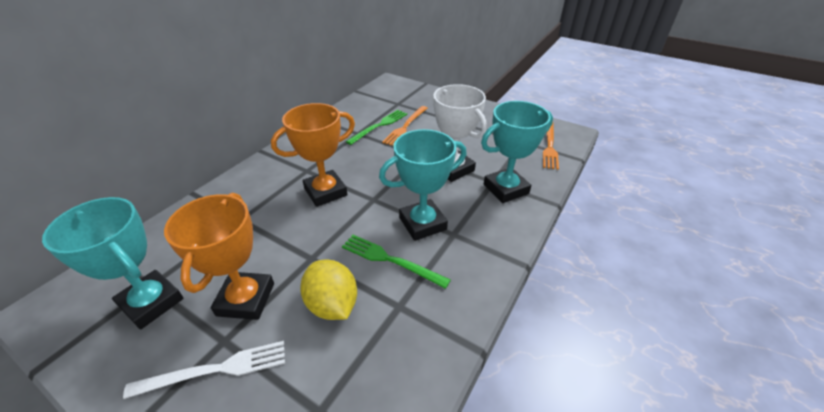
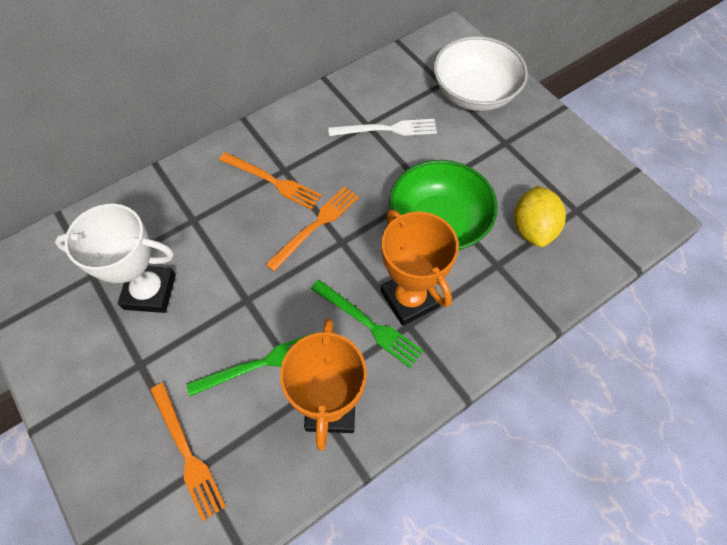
green bowl: 0 -> 1
orange fork: 2 -> 3
turquoise trophy: 3 -> 0
white bowl: 0 -> 1

